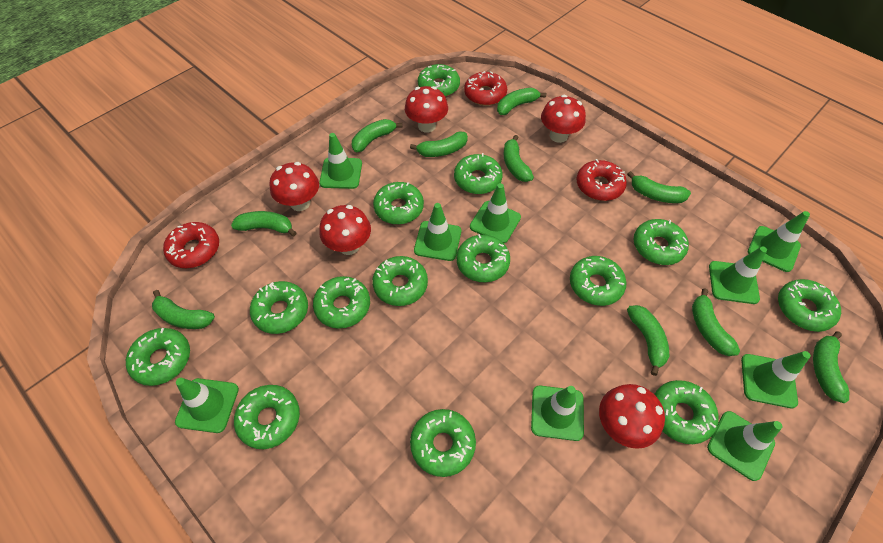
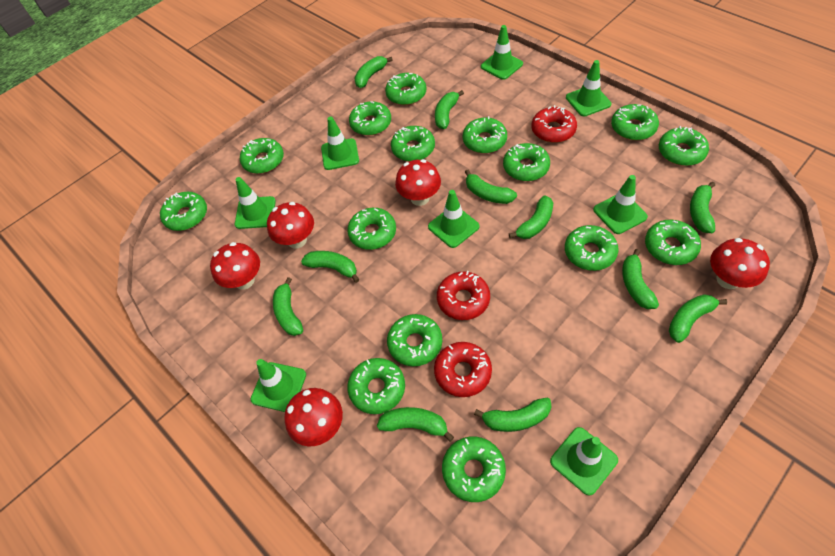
green banana: 10 -> 11
green donut: 14 -> 15
green traffic cone: 9 -> 8

